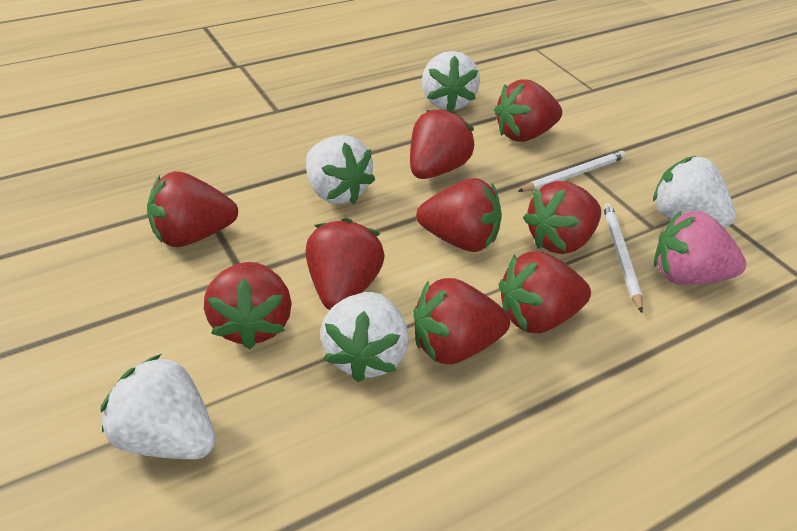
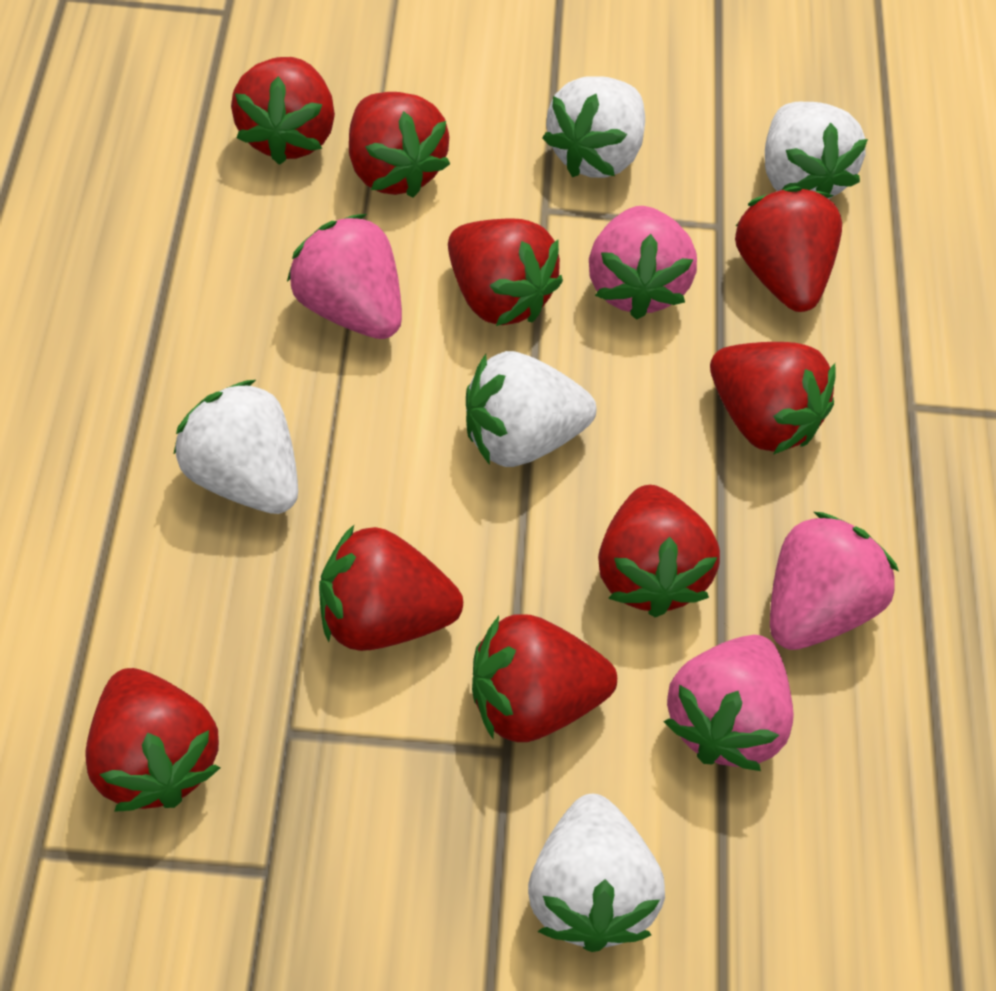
pink strawberry: 1 -> 4
white pencil: 2 -> 0

